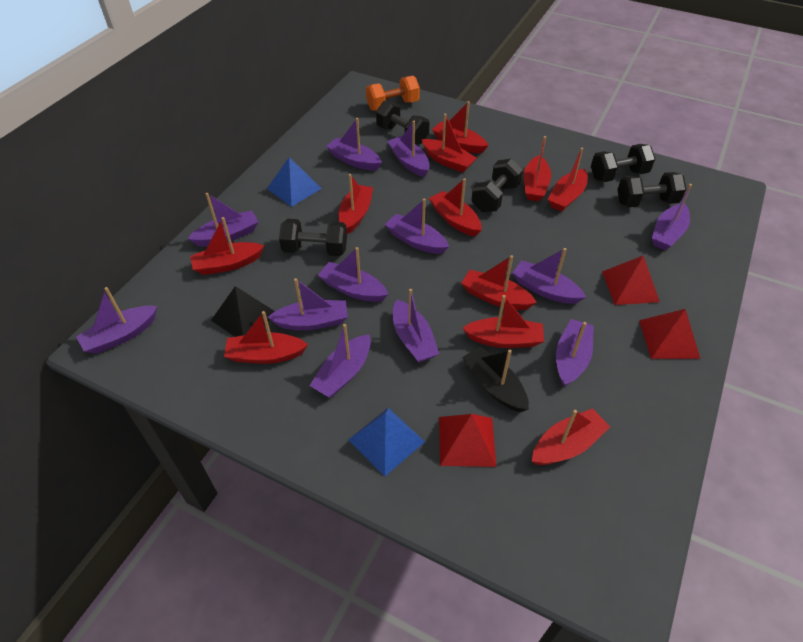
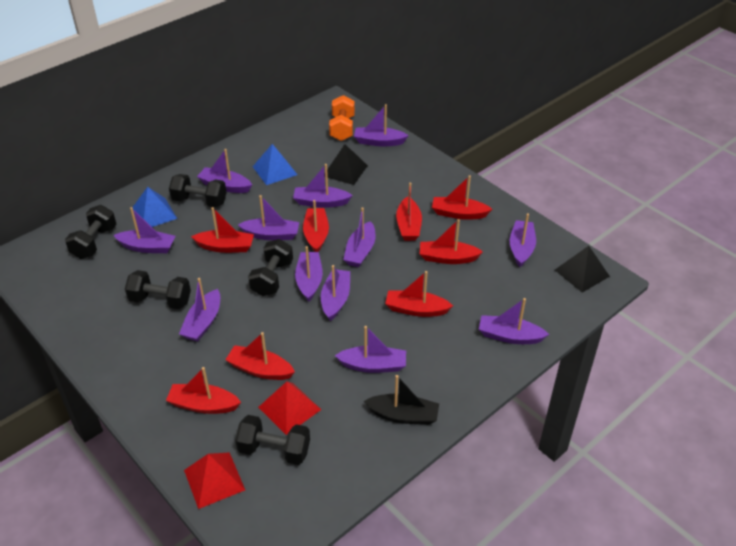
black pyramid: 1 -> 2
red boat: 11 -> 8
red pyramid: 3 -> 2

